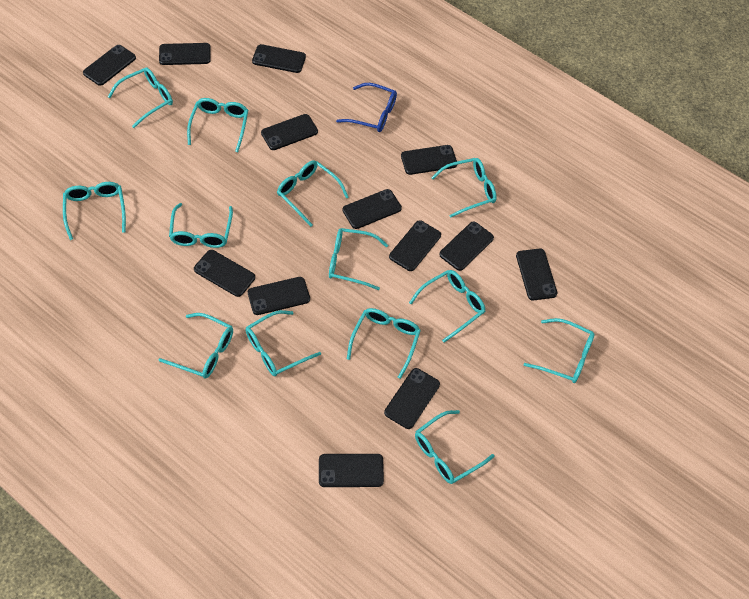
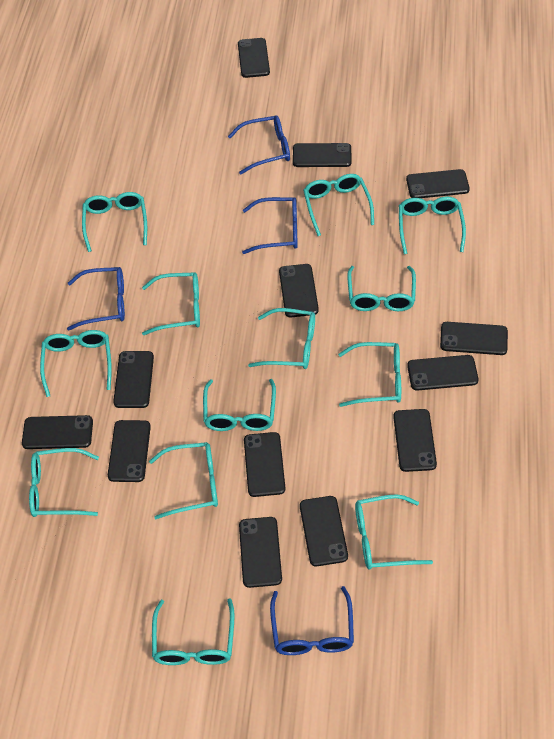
blue glasses: 1 -> 4

